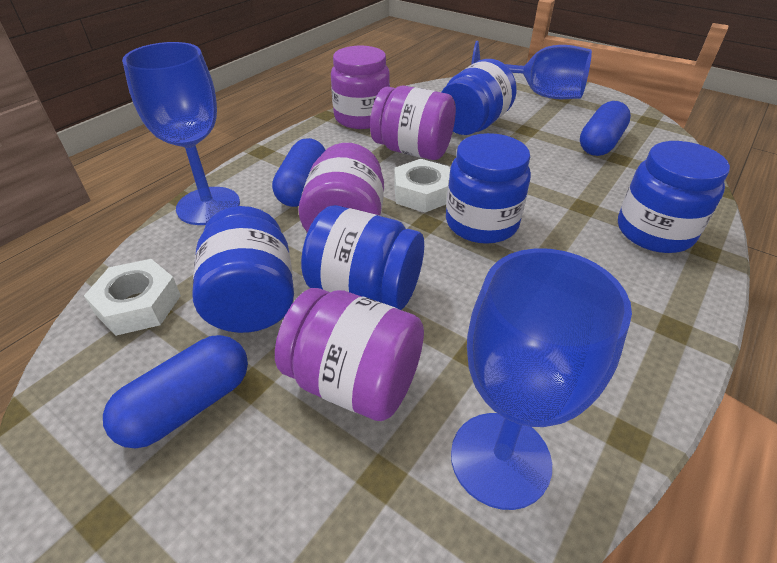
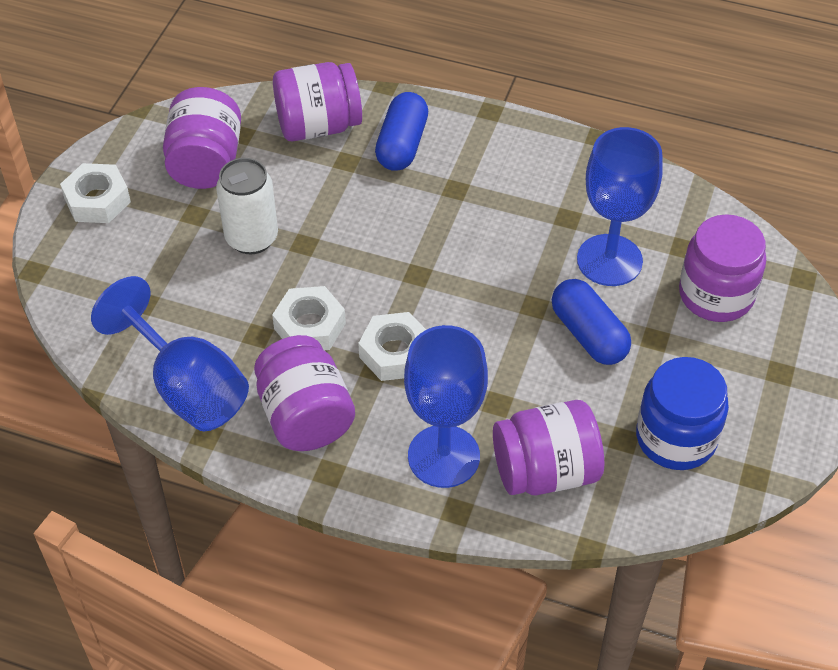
blue capsule: 3 -> 2
blue jar: 5 -> 1
purple jar: 4 -> 5
white can: 0 -> 1
white nut: 2 -> 3

